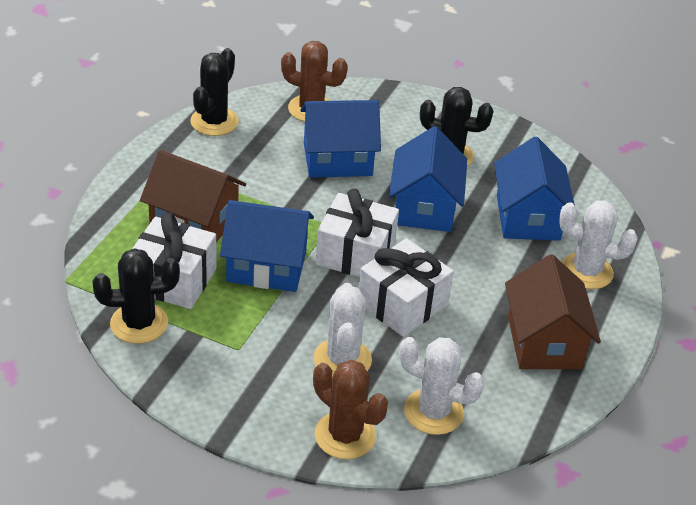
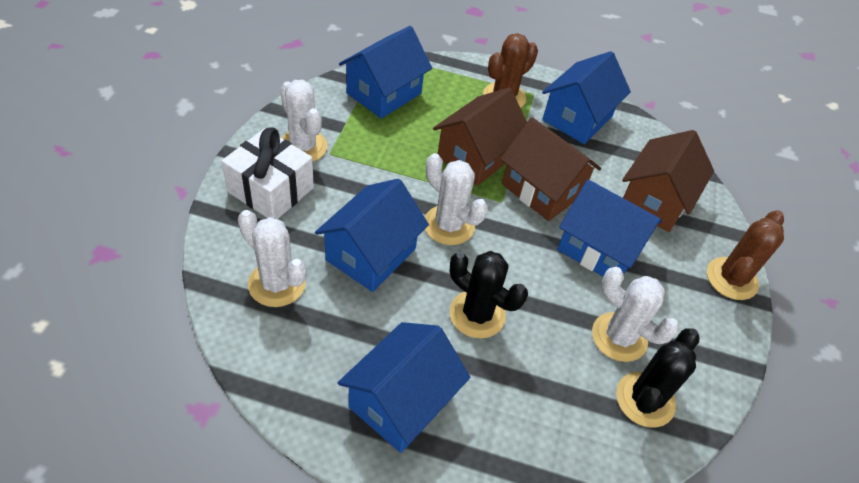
black cactus: 3 -> 2
blue house: 4 -> 5
brown house: 2 -> 3
white cactus: 3 -> 4
white gift: 3 -> 1

